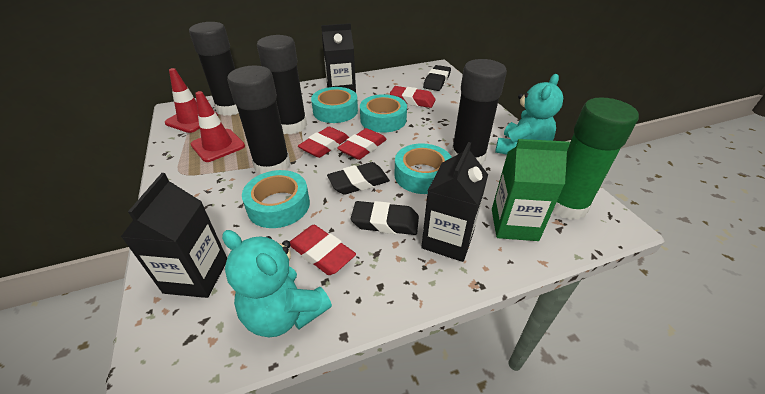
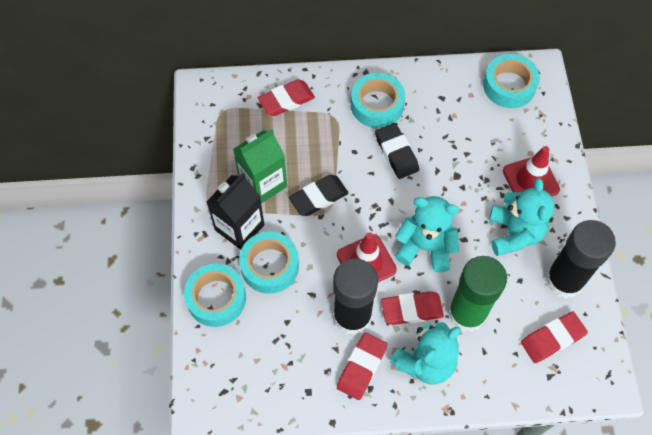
black carton: 3 -> 1
black eraser: 3 -> 2
black glue stick: 4 -> 2
turquoise teddy bear: 2 -> 3

